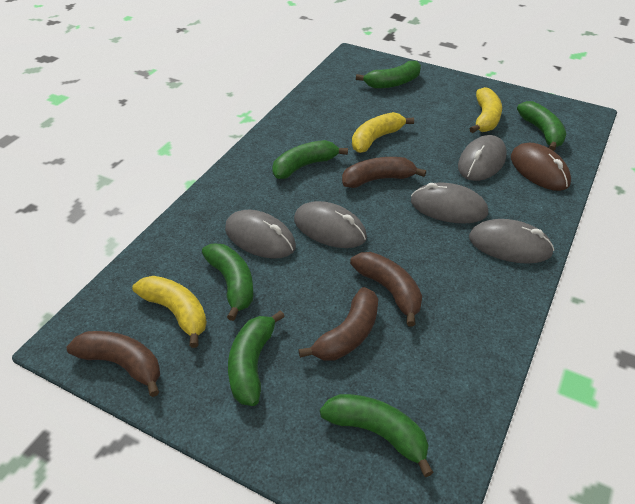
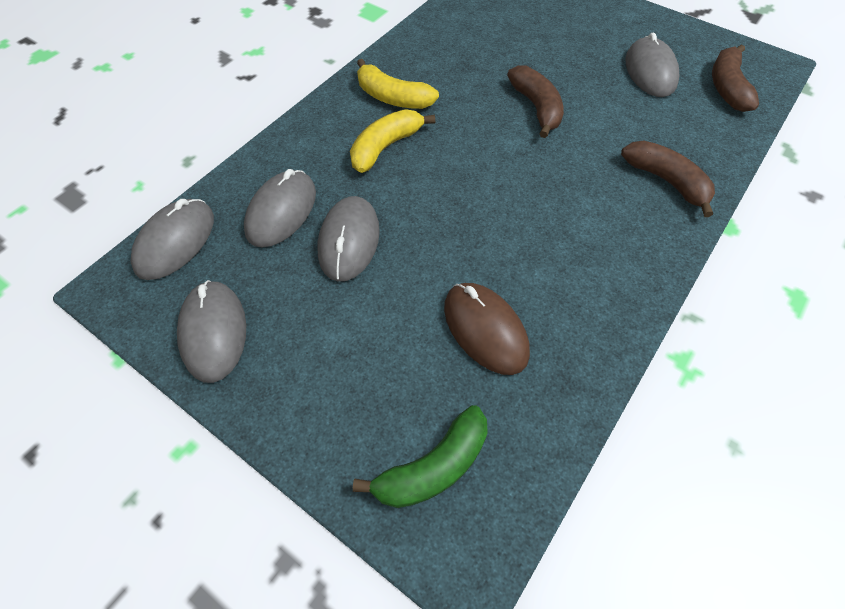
brown banana: 4 -> 3
green banana: 6 -> 1
yellow banana: 3 -> 2

